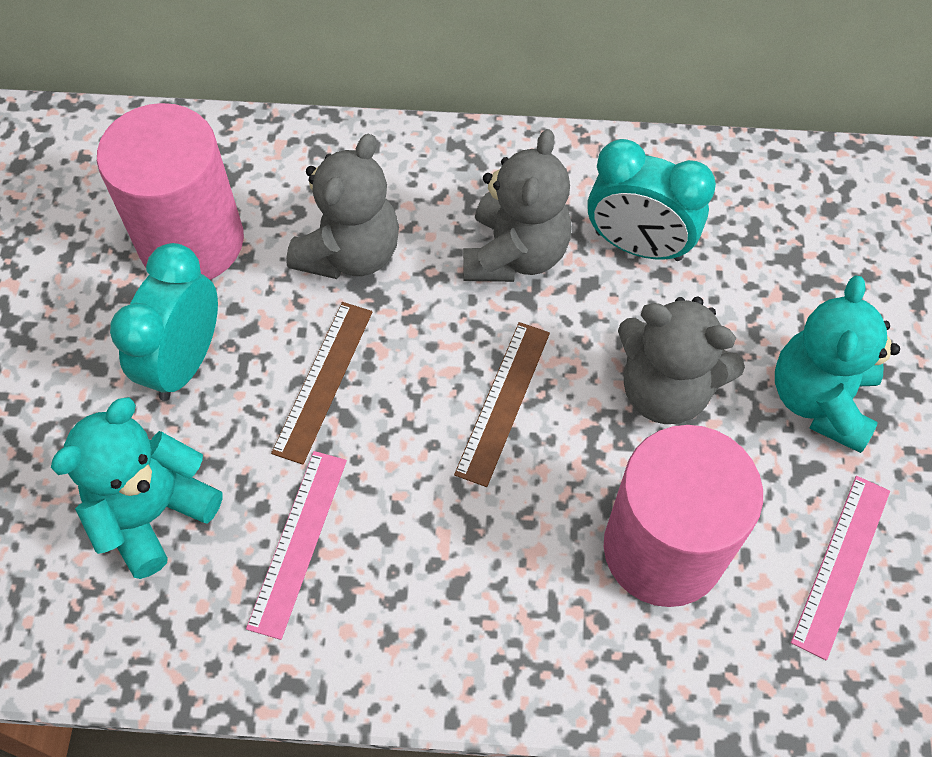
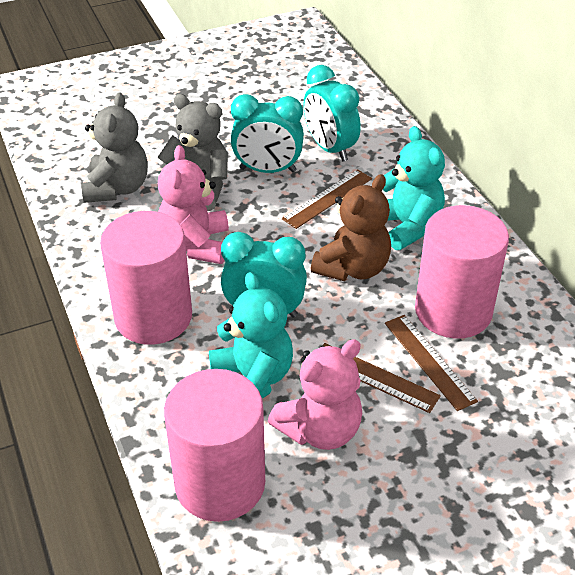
brown ruler: 2 -> 3
brown teddy bear: 0 -> 1
grey teddy bear: 3 -> 2
pink cylinder: 2 -> 3
pink ruler: 2 -> 0
pink teddy bear: 0 -> 2
turquoise clock: 2 -> 3

